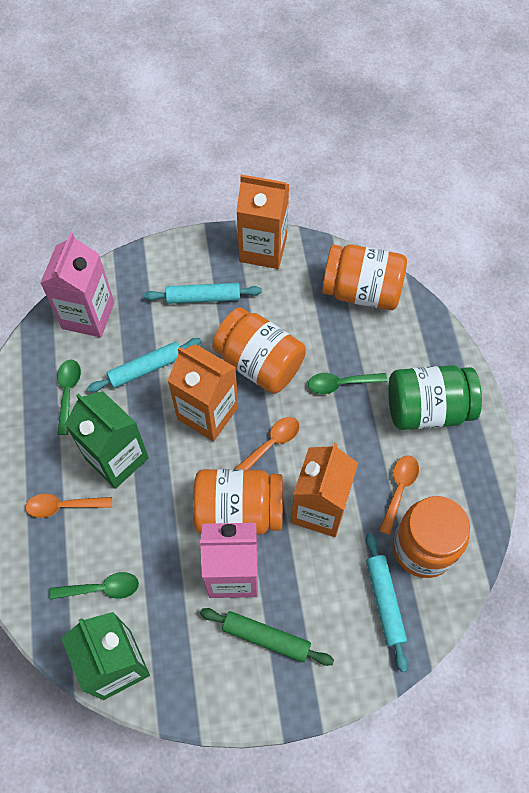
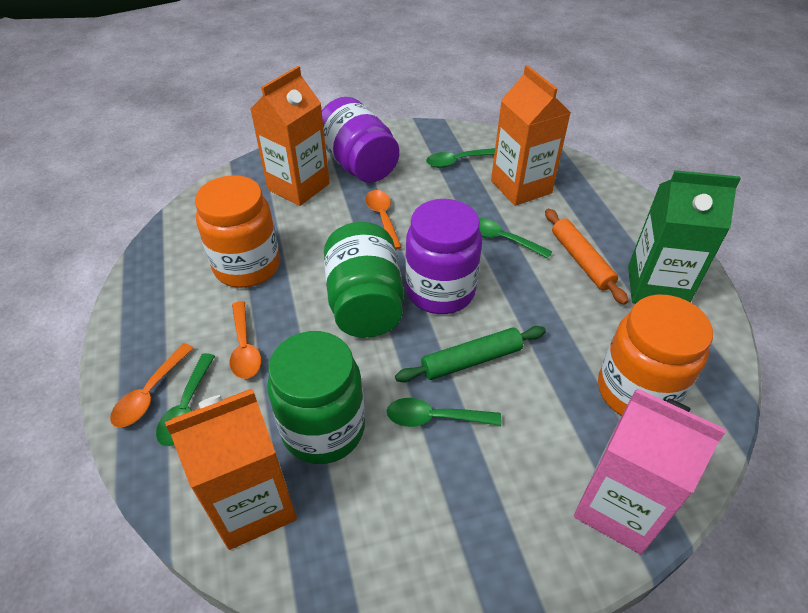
green carton: 2 -> 1
green jar: 1 -> 2
green spoon: 3 -> 4
orange jar: 4 -> 2
orange rolling pin: 0 -> 1
pink carton: 2 -> 1
purple jar: 0 -> 2
turquoise rolling pin: 3 -> 0

